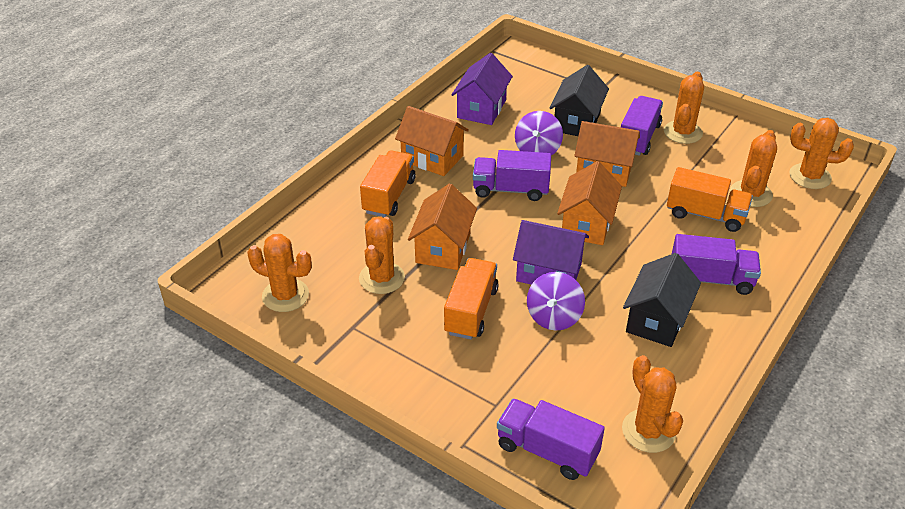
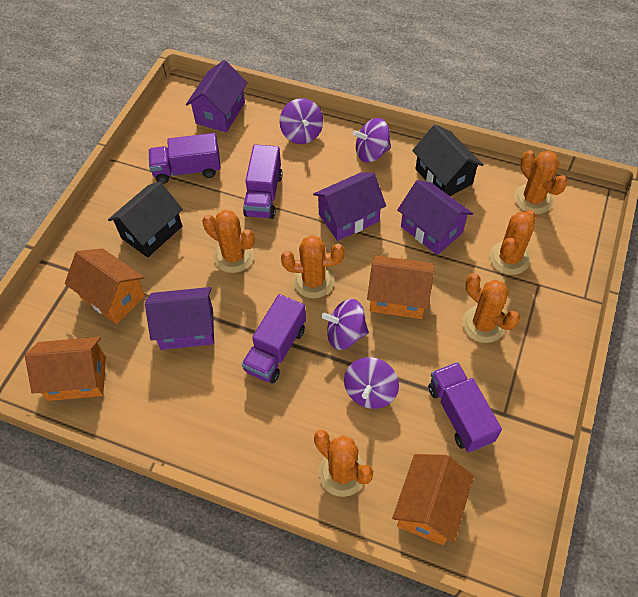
orange truck: 3 -> 0
purple house: 2 -> 4
purple spinning top: 2 -> 4

